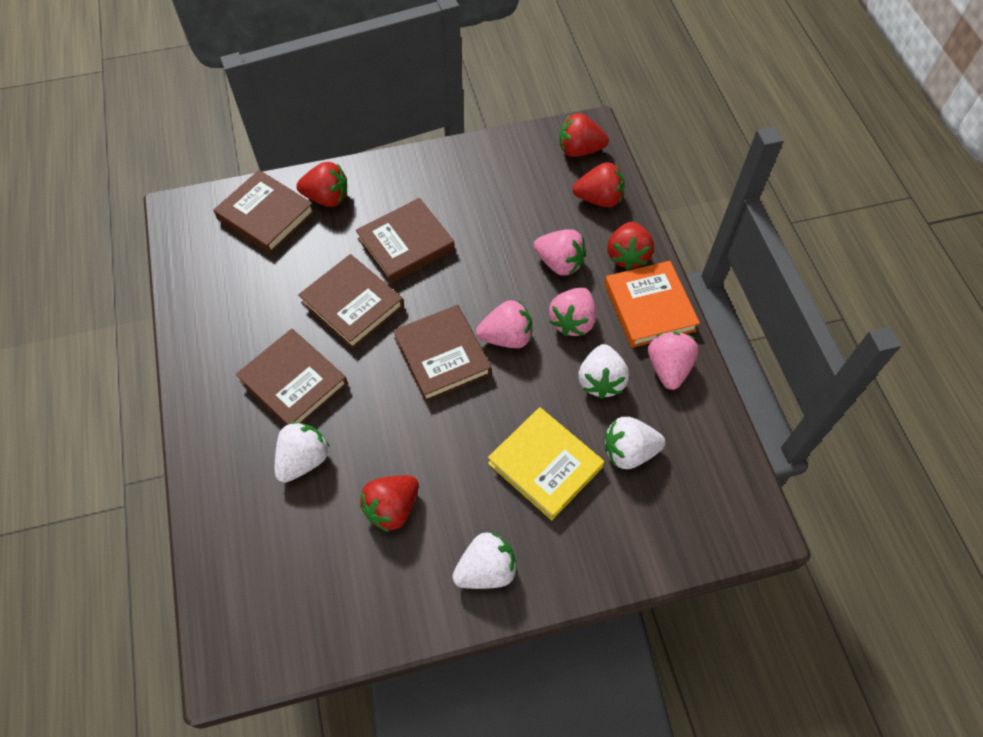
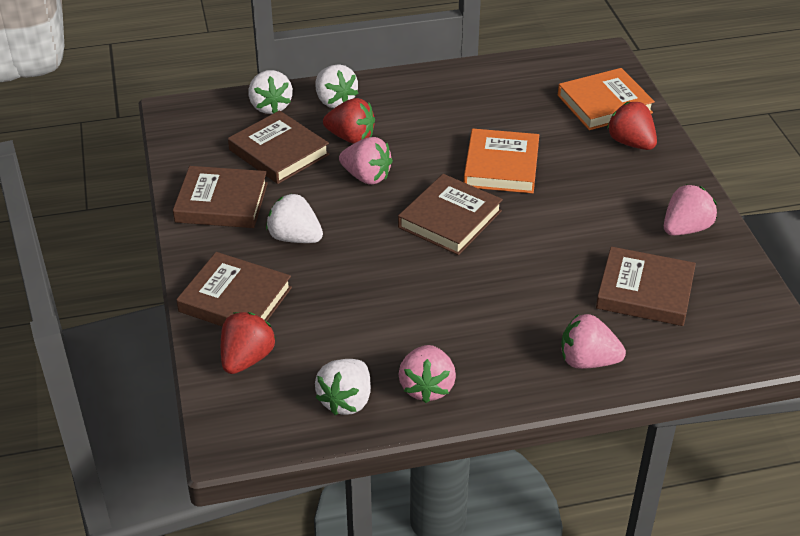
orange book: 1 -> 2
red strawberry: 5 -> 3
yellow book: 1 -> 0

